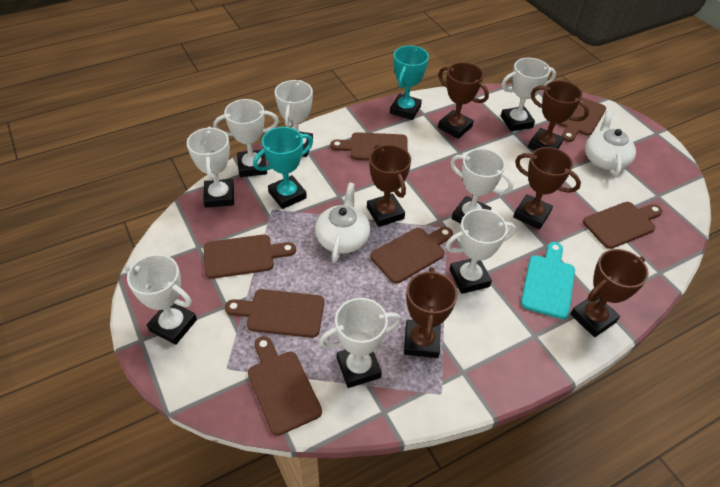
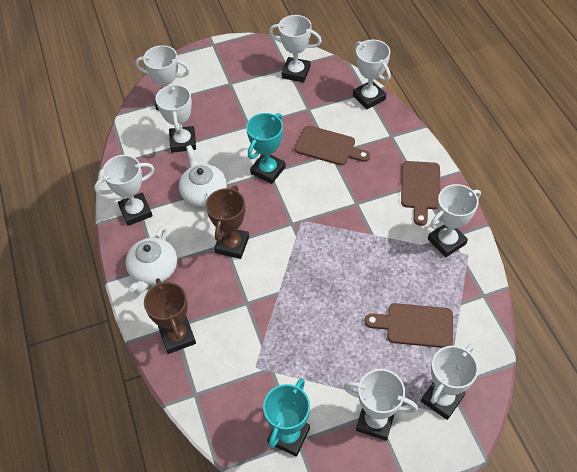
brown cutting board: 7 -> 3
brown trophy: 6 -> 2
turquoise cutting board: 1 -> 0

